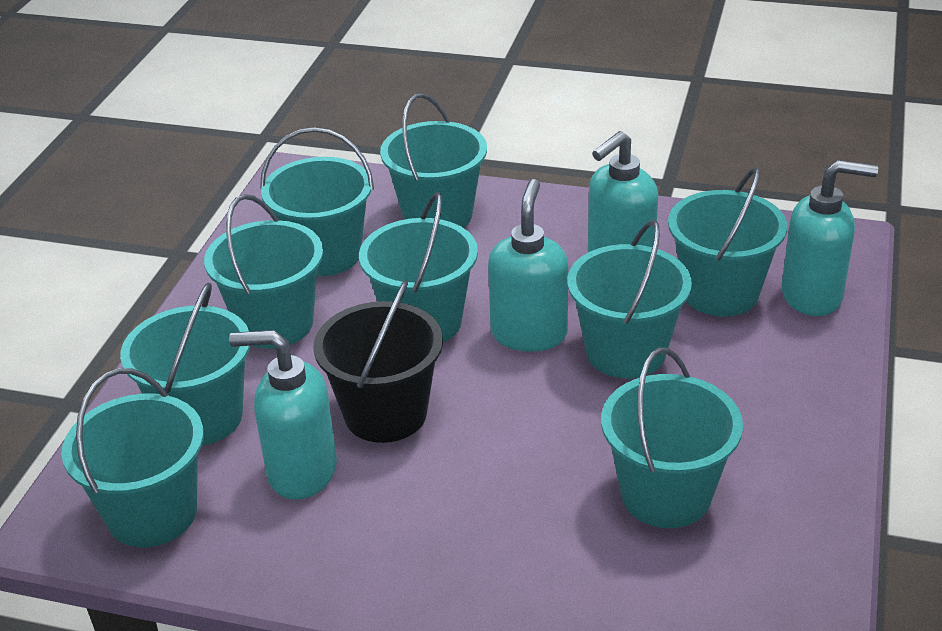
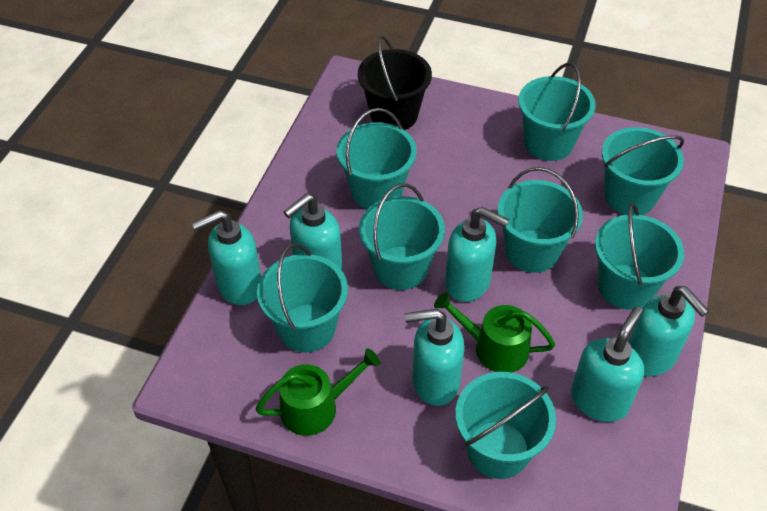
green watering can: 0 -> 2
turquoise bucket: 9 -> 8
turquoise soap dispenser: 4 -> 6

